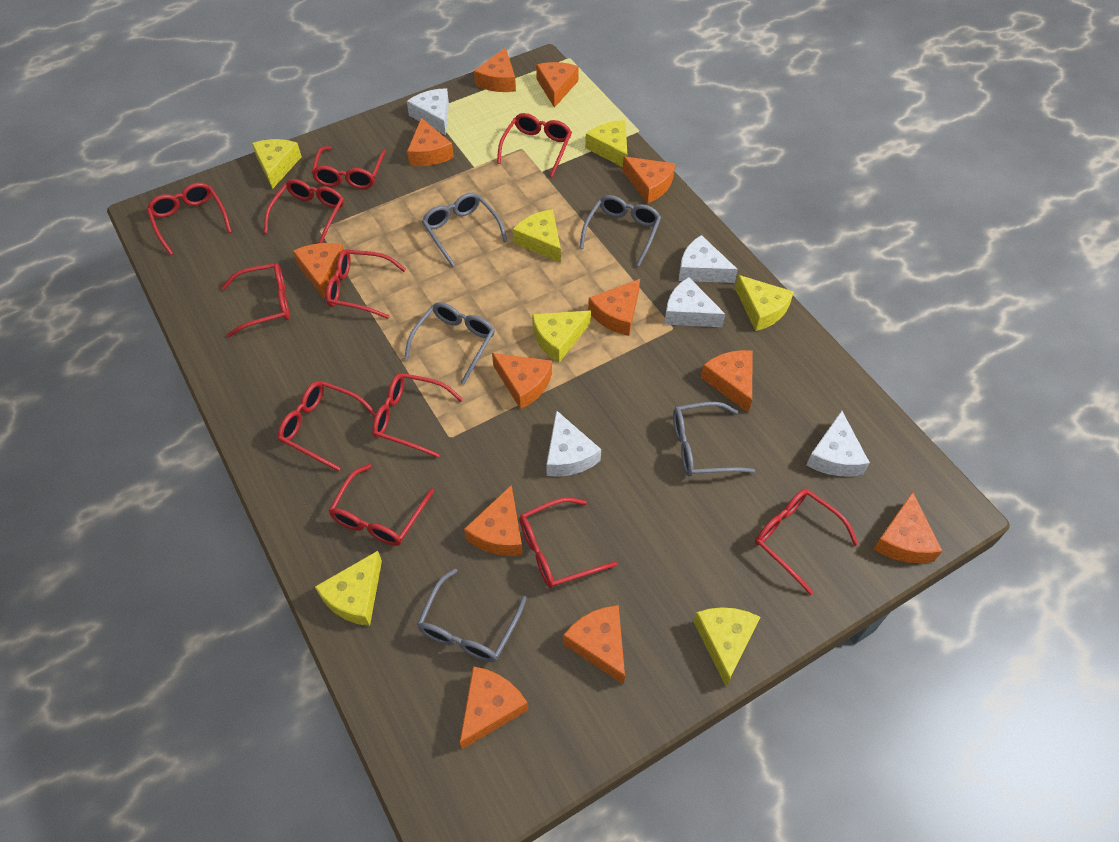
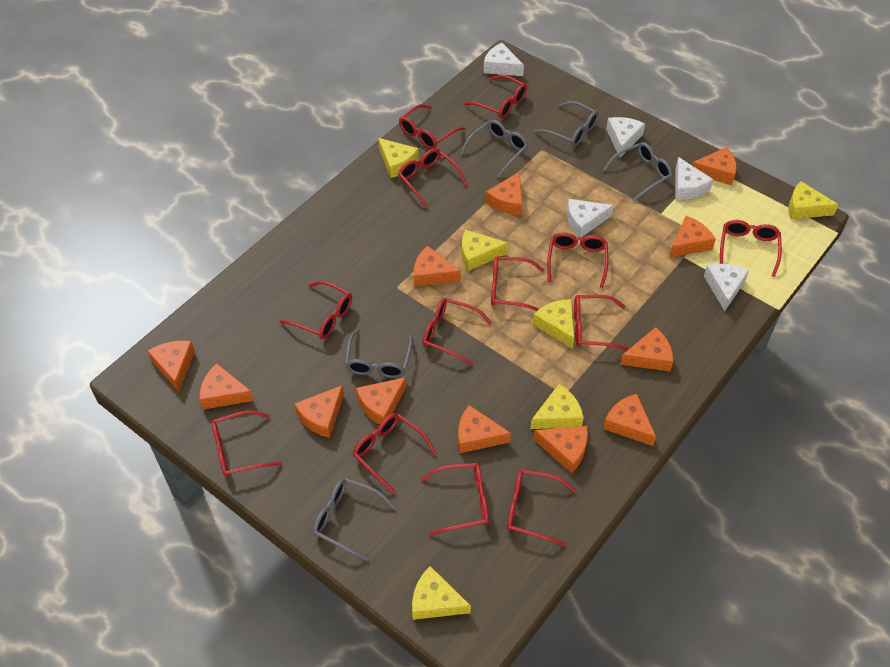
red glasses: 11 -> 13
yellow cheese: 7 -> 6

